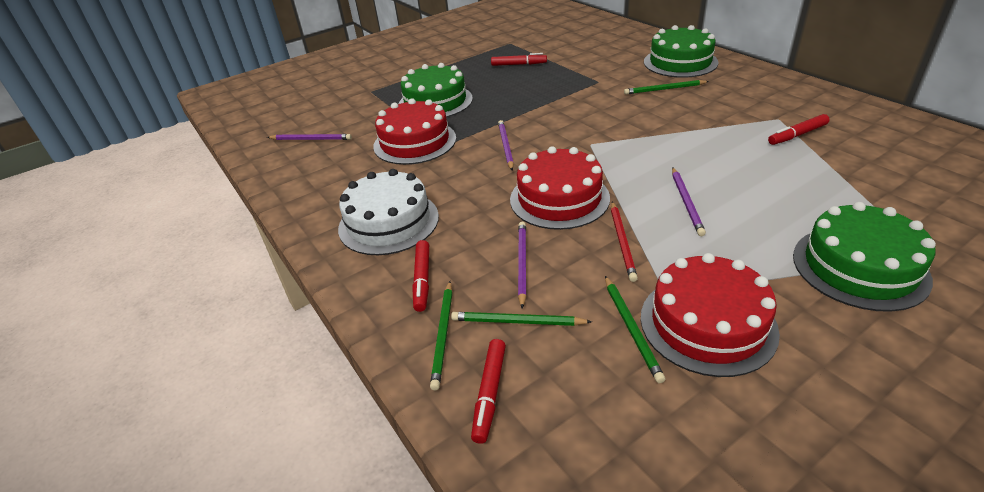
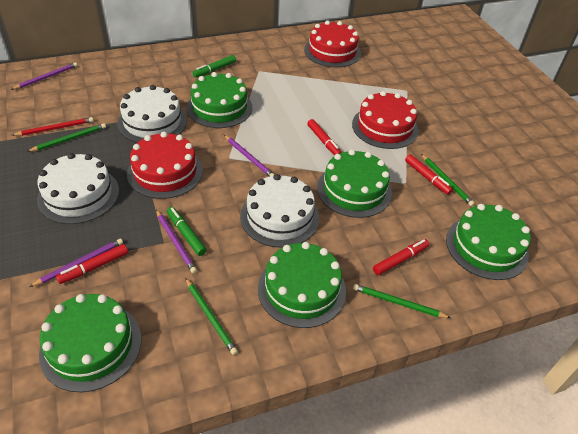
green cake: 3 -> 5
green marker: 0 -> 2
white cake: 1 -> 3

